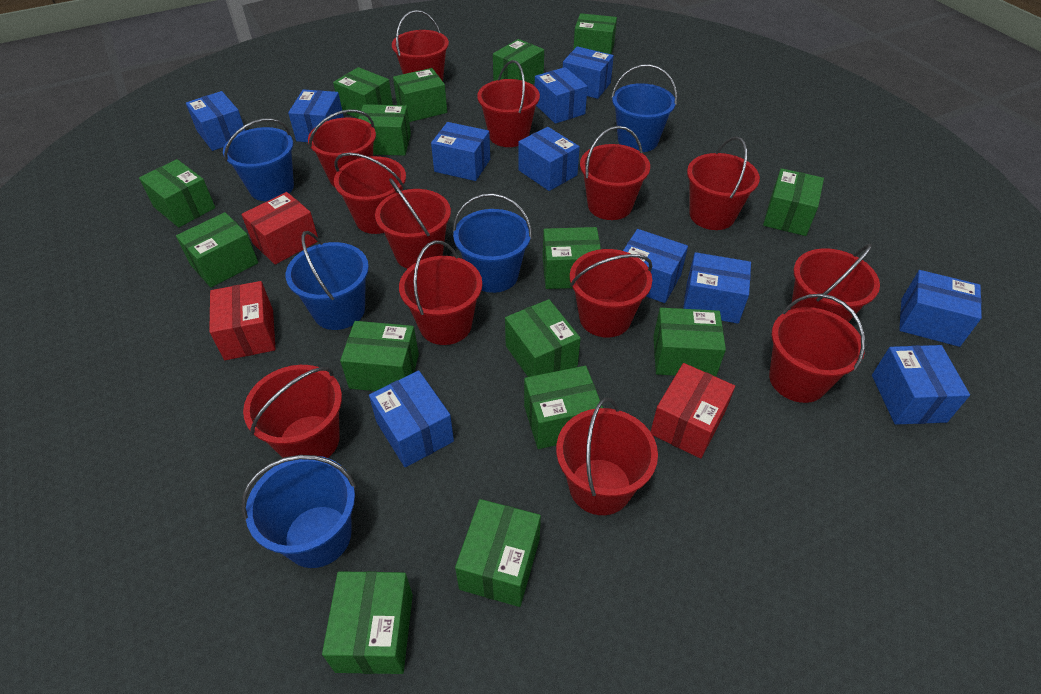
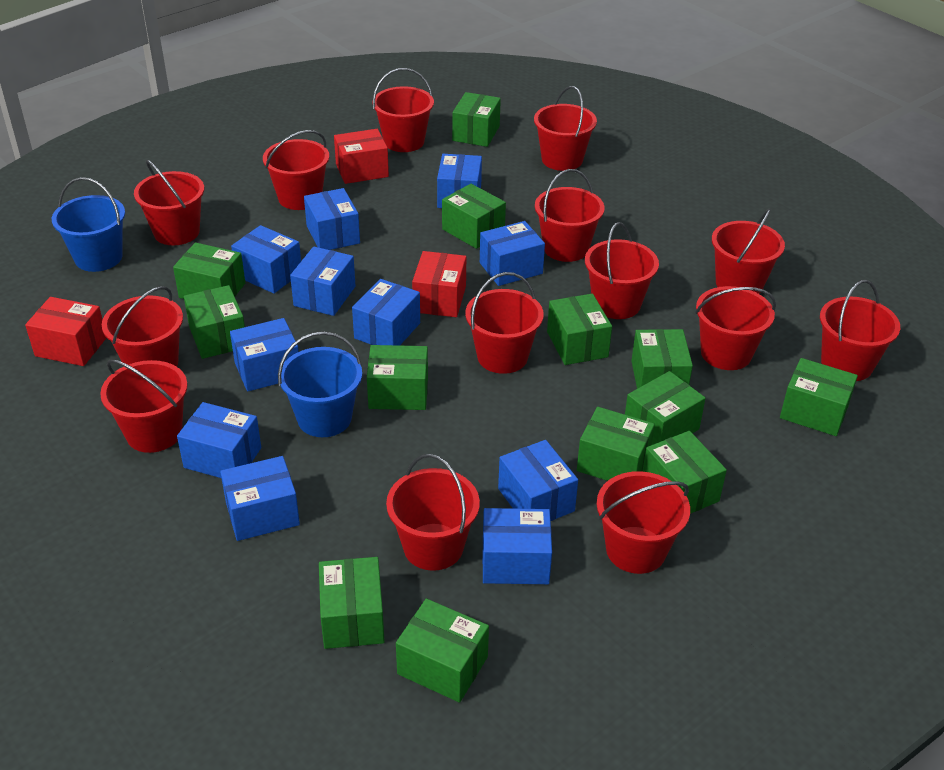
blue bucket: 5 -> 2
green box: 15 -> 13
red bucket: 13 -> 14

